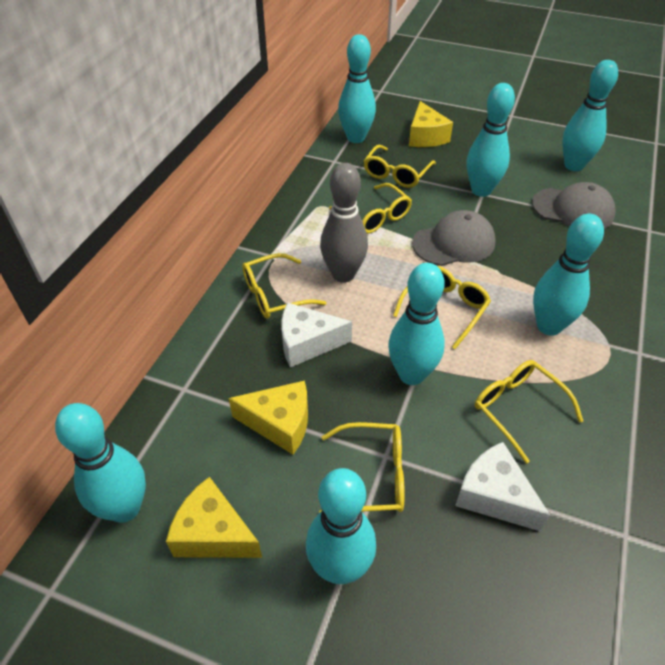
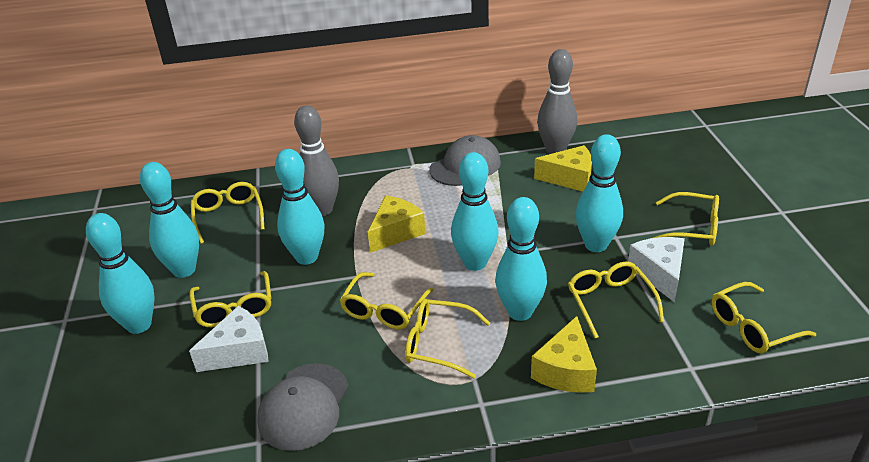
grey bowling pin: 1 -> 2
turquoise bowling pin: 7 -> 6
yellow glasses: 6 -> 7

